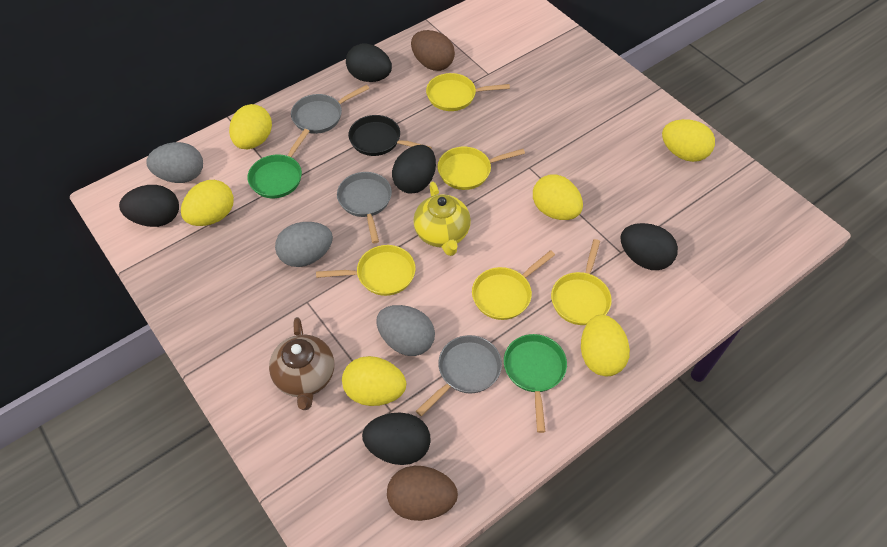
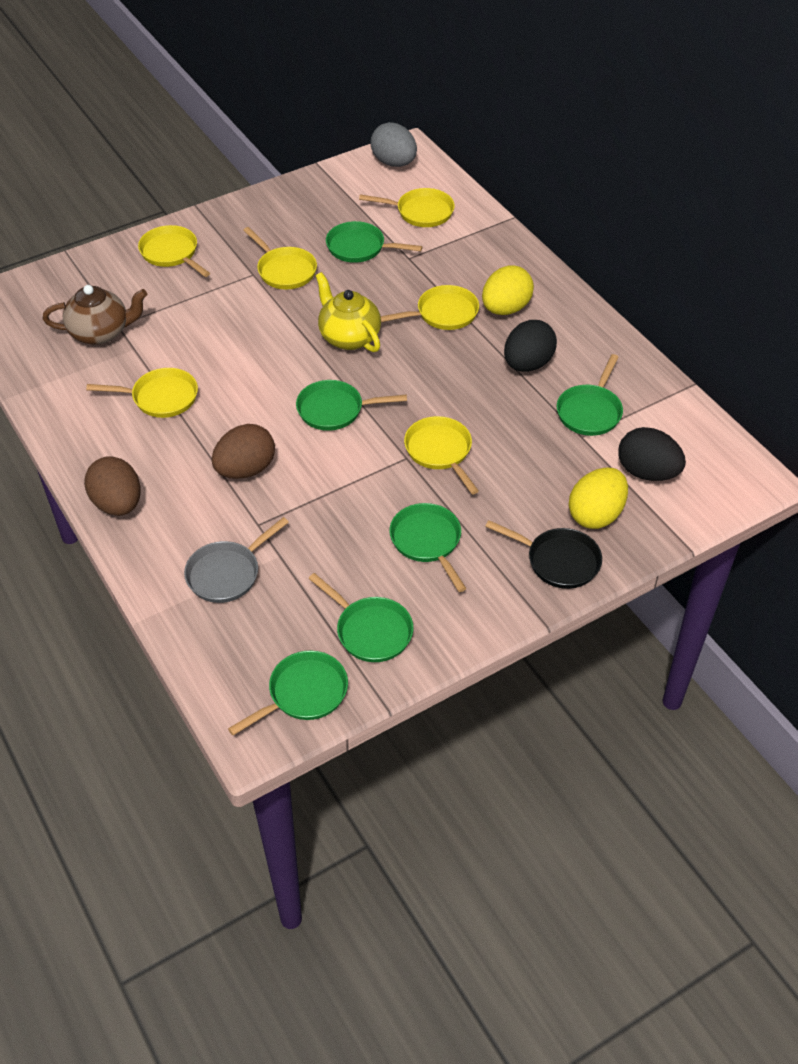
black egg: 5 -> 2
green pan: 2 -> 6
grey egg: 3 -> 1
grey pan: 3 -> 1
yellow egg: 6 -> 2
yellow pan: 5 -> 6

